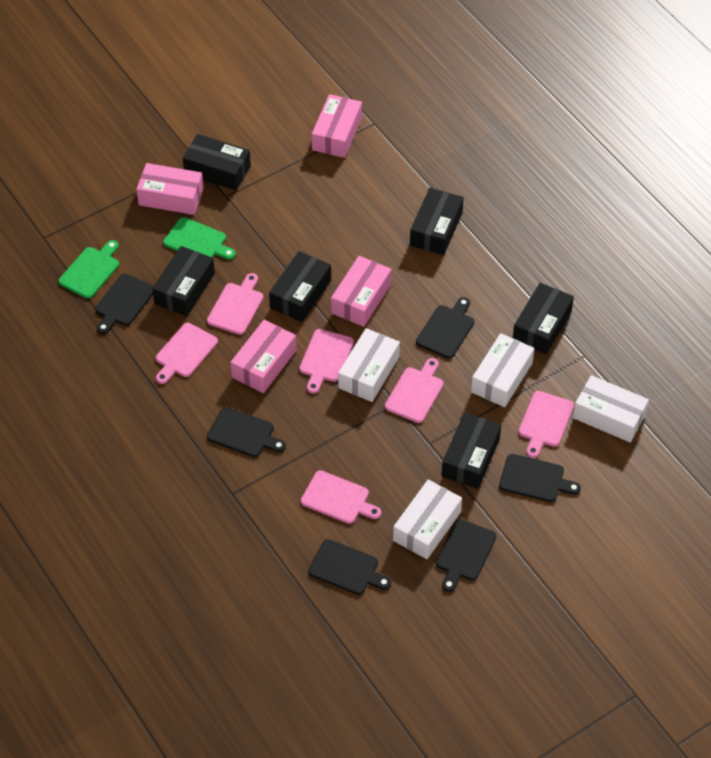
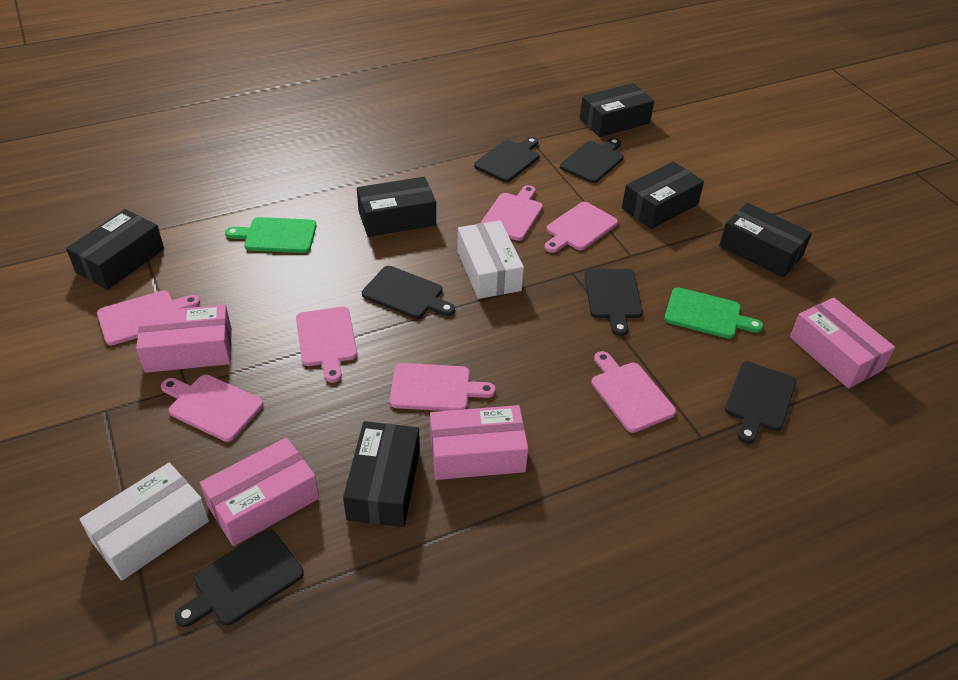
pink cutting board: 6 -> 7
white box: 4 -> 2

